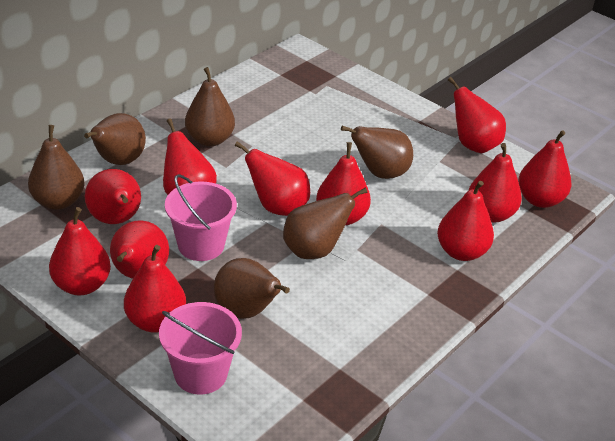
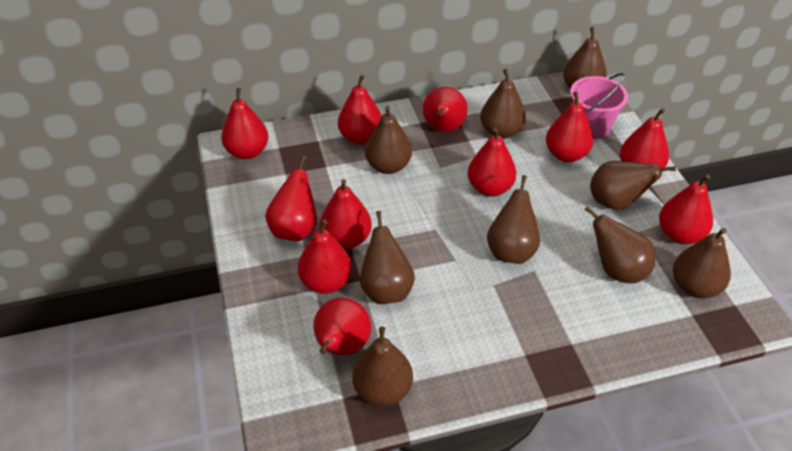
brown pear: 6 -> 9
pink bucket: 2 -> 1

